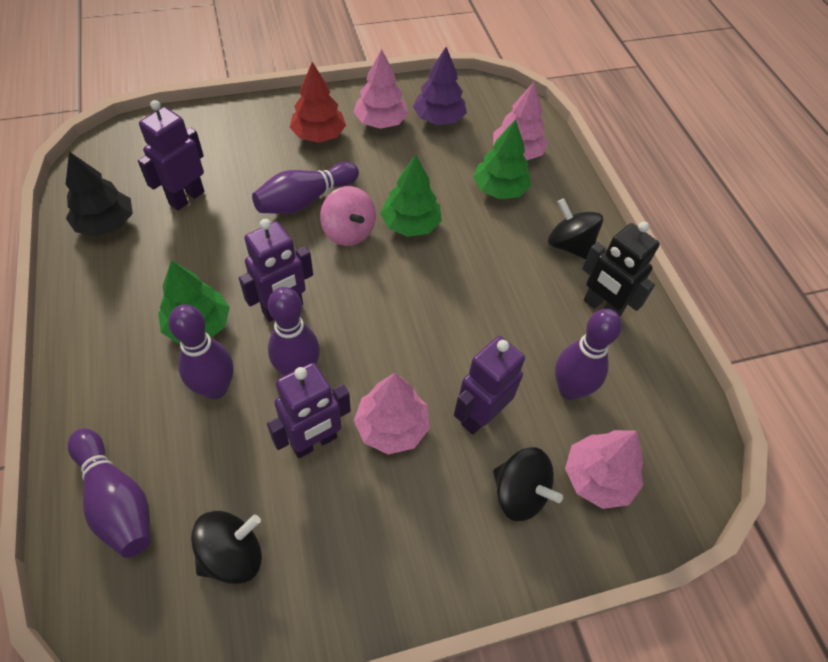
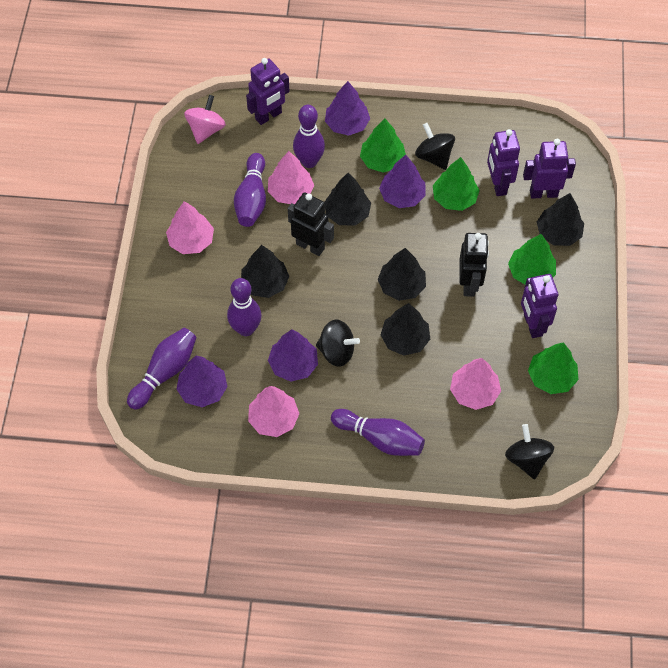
black robot: 1 -> 2
black tree: 1 -> 5
green tree: 3 -> 4
purple tree: 1 -> 4
red tree: 1 -> 0

